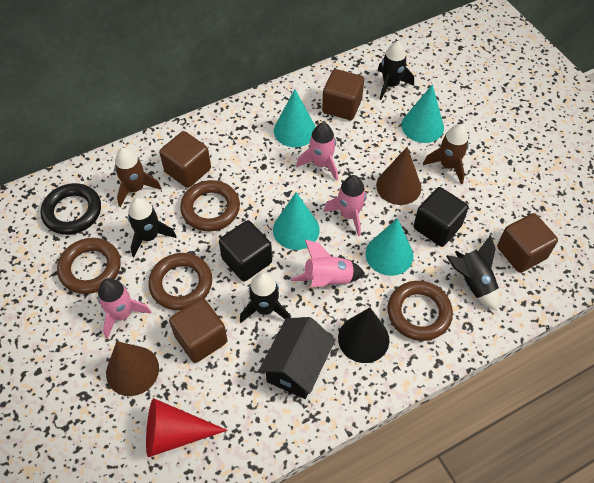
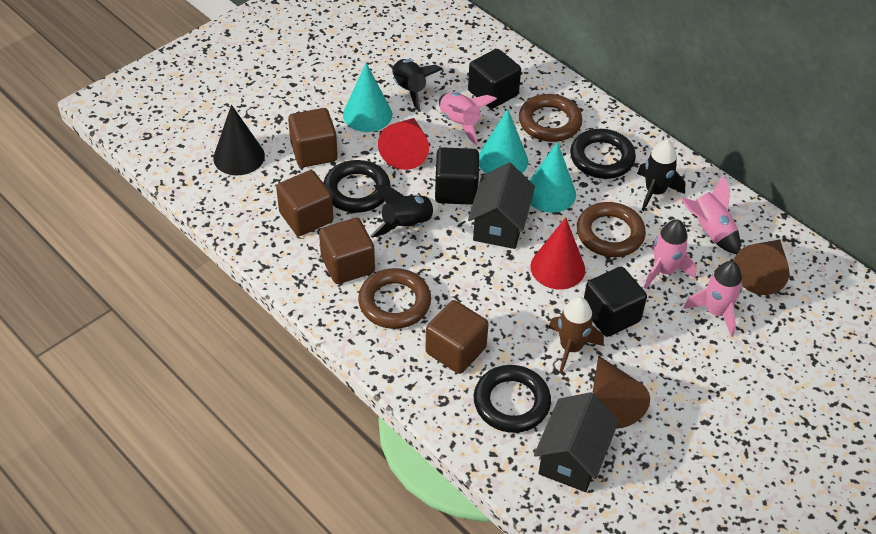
black cube: 2 -> 3
black house: 1 -> 2
black ring: 1 -> 3
black rocket: 4 -> 3
brown ring: 4 -> 3
brown rocket: 2 -> 1
red cone: 1 -> 2
turquoise cone: 4 -> 3

